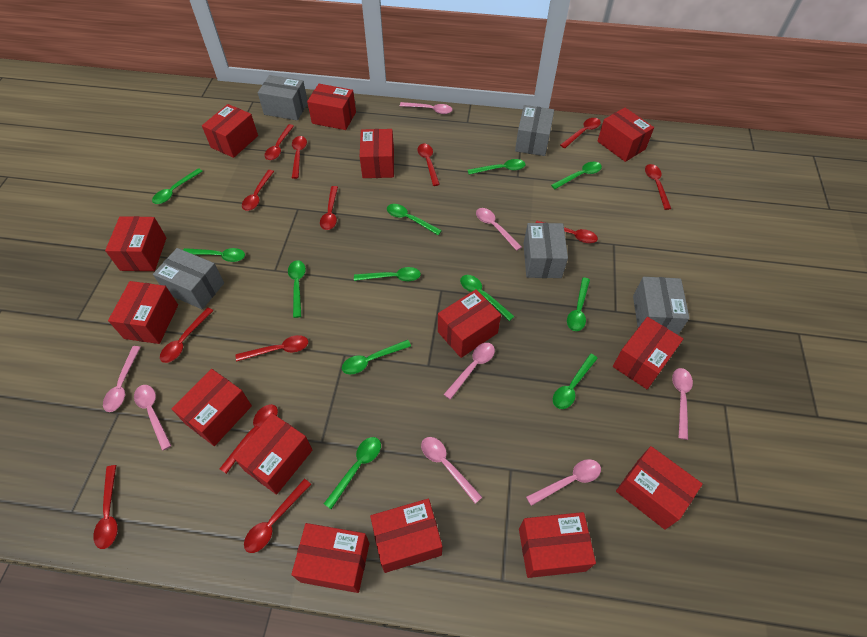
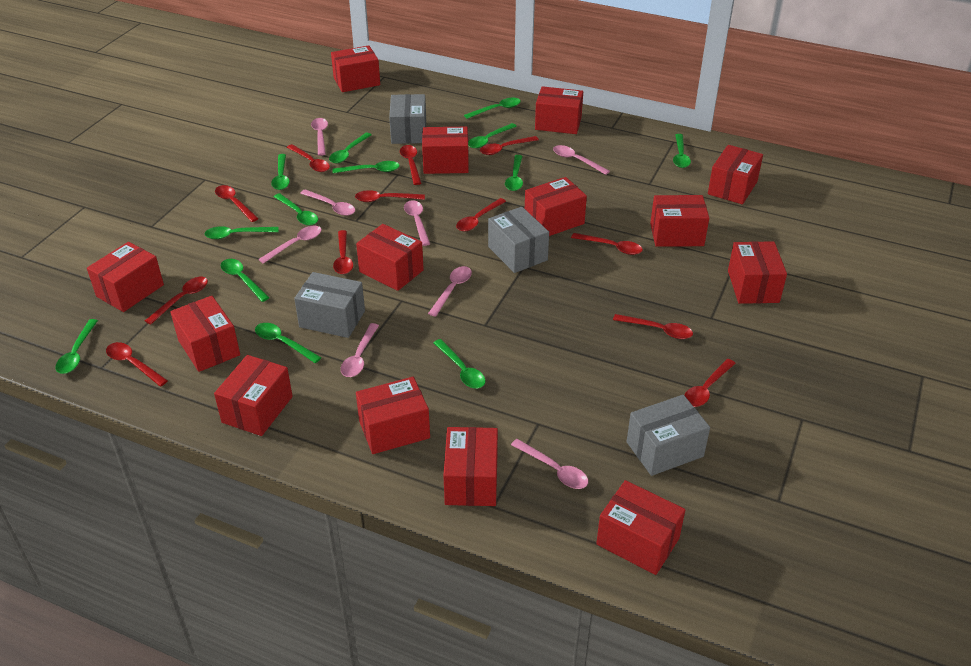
green spoon: 12 -> 13
grey box: 5 -> 4
red spoon: 13 -> 12

